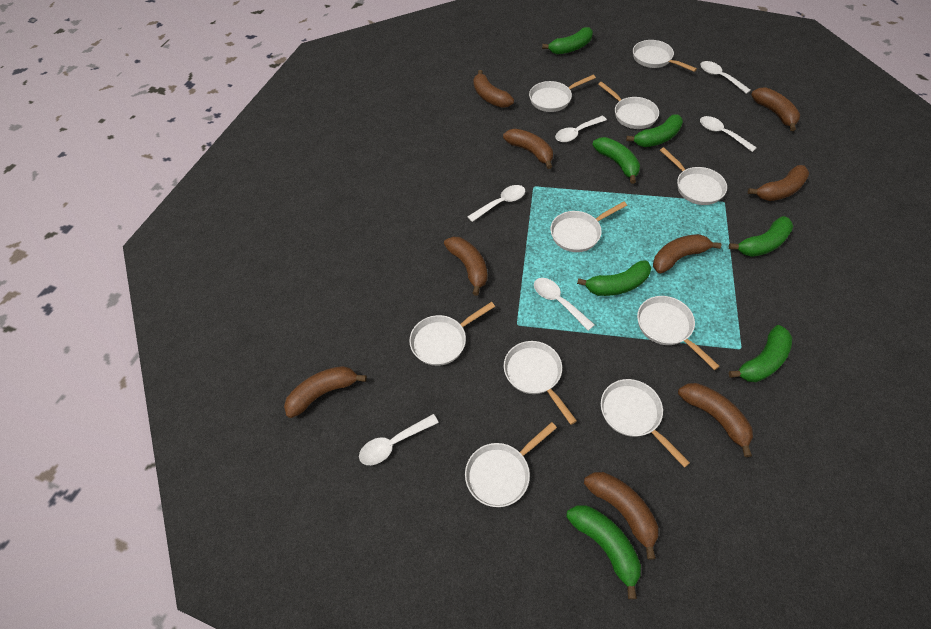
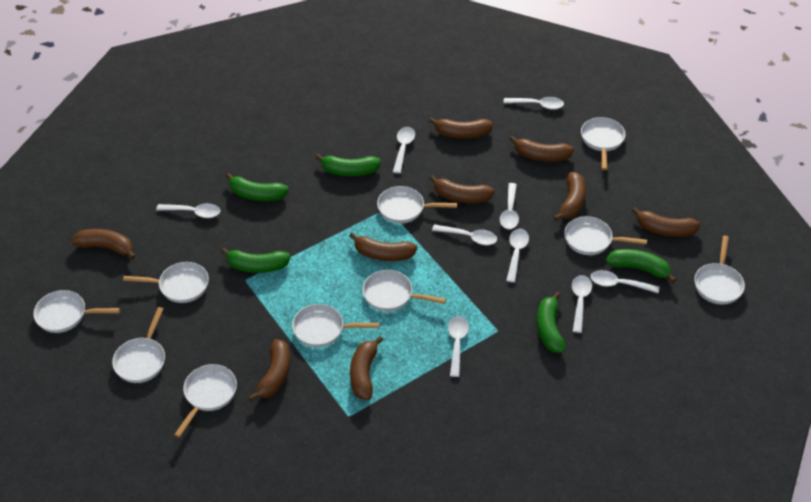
green banana: 7 -> 5
white spoon: 6 -> 9

